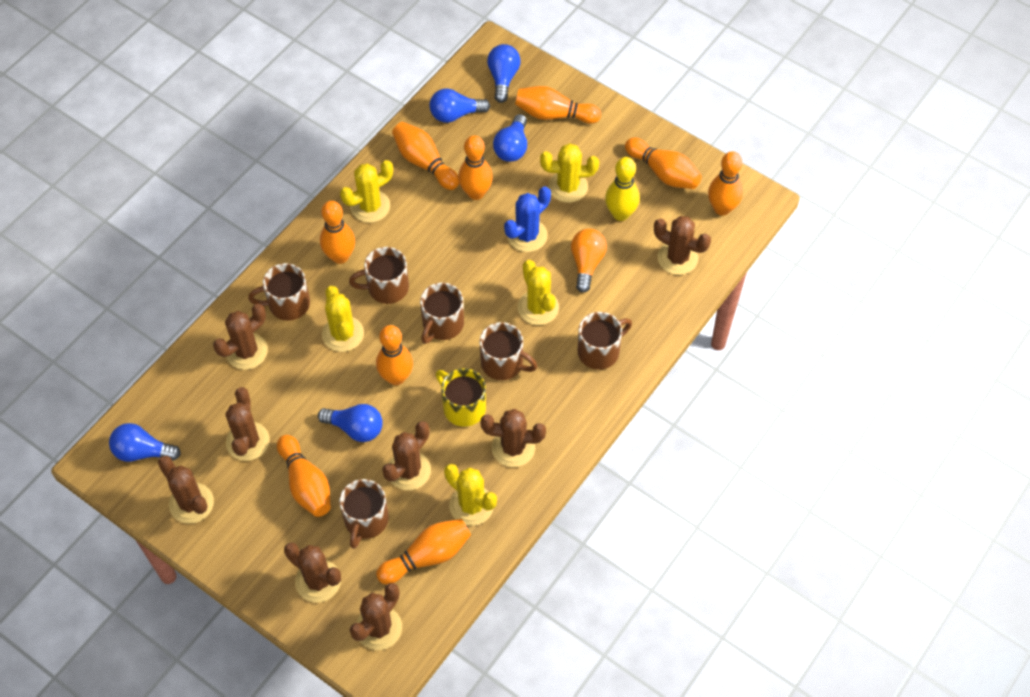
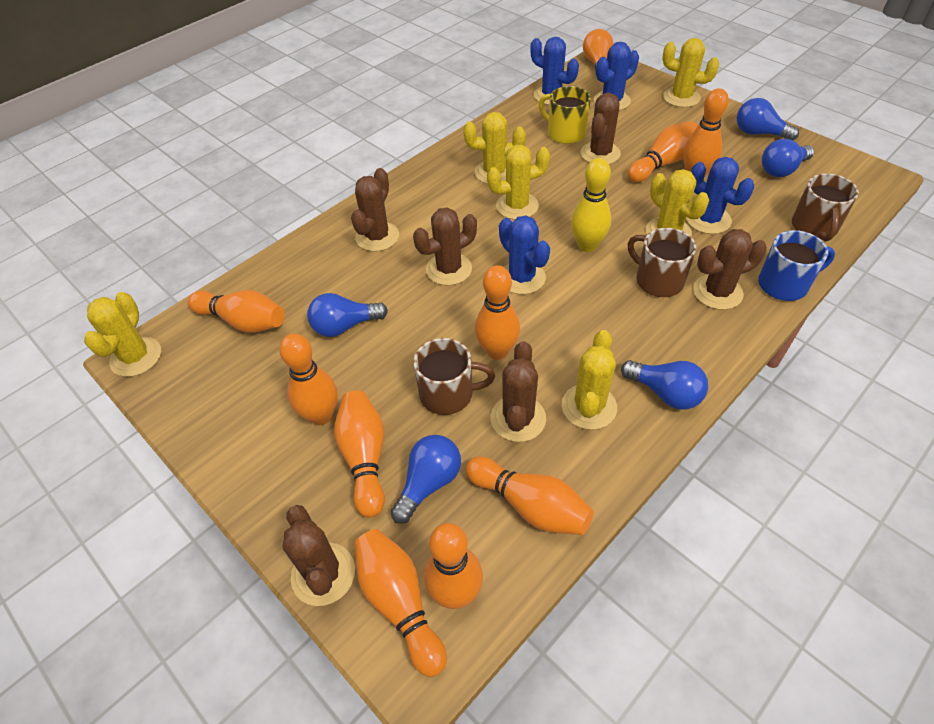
blue cactus: 1 -> 4
blue mug: 0 -> 1
brown cactus: 8 -> 6
brown mug: 6 -> 3
yellow cactus: 5 -> 6

